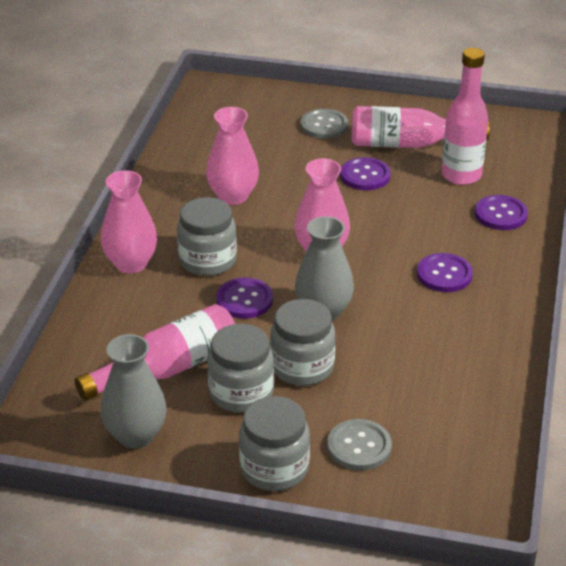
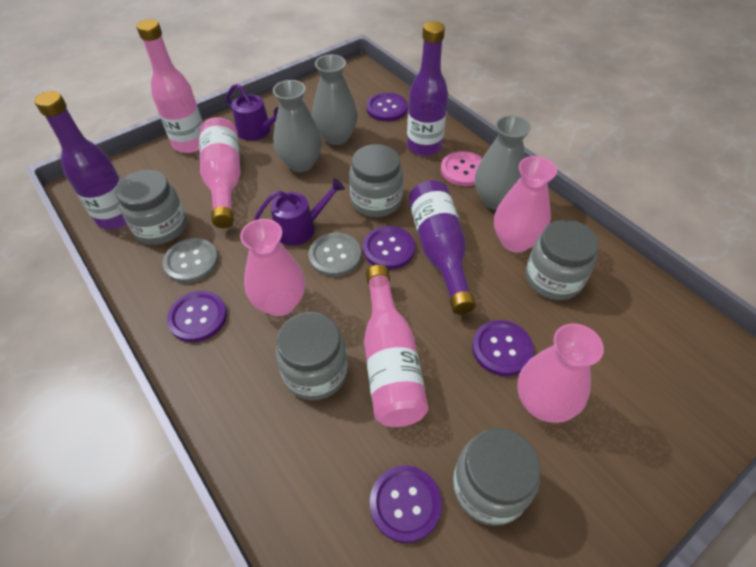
grey jar: 4 -> 5
grey vase: 2 -> 3
pink button: 0 -> 1
purple bottle: 0 -> 3
purple button: 4 -> 5
purple watering can: 0 -> 2

